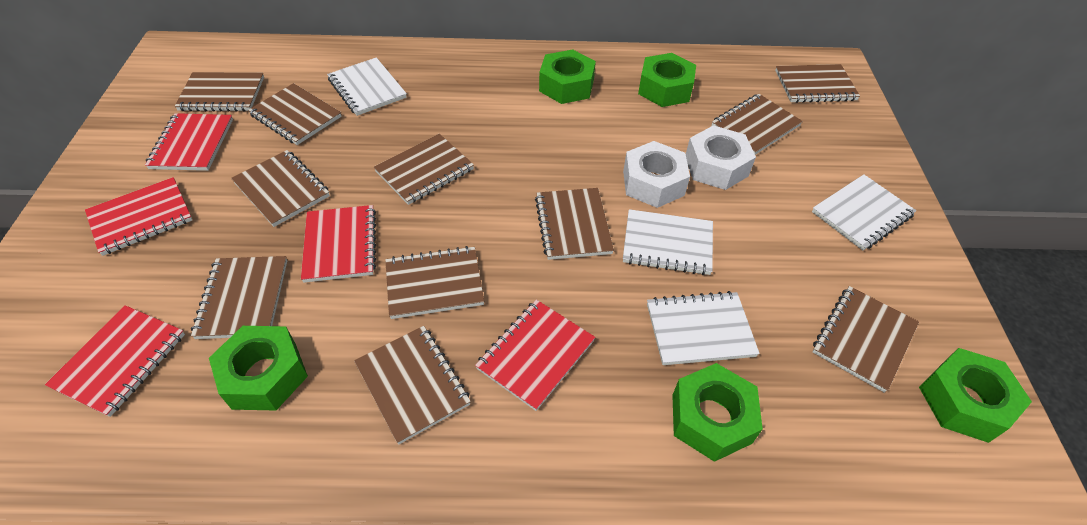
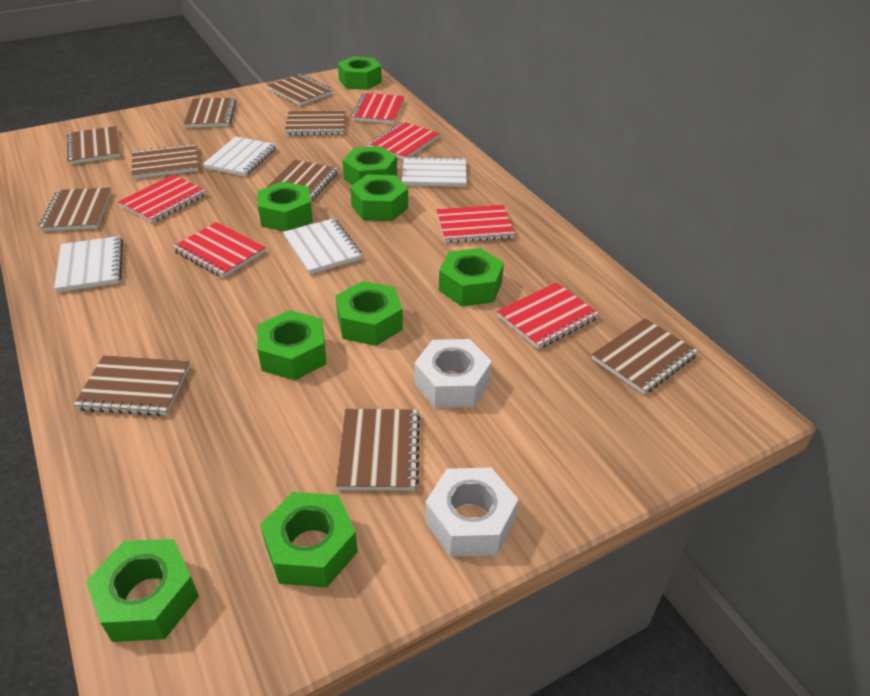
brown notebook: 11 -> 10
green nut: 5 -> 9
red notebook: 5 -> 6

